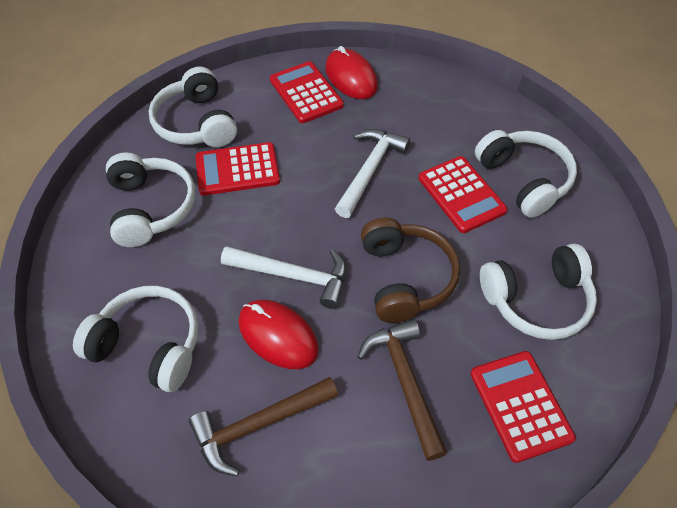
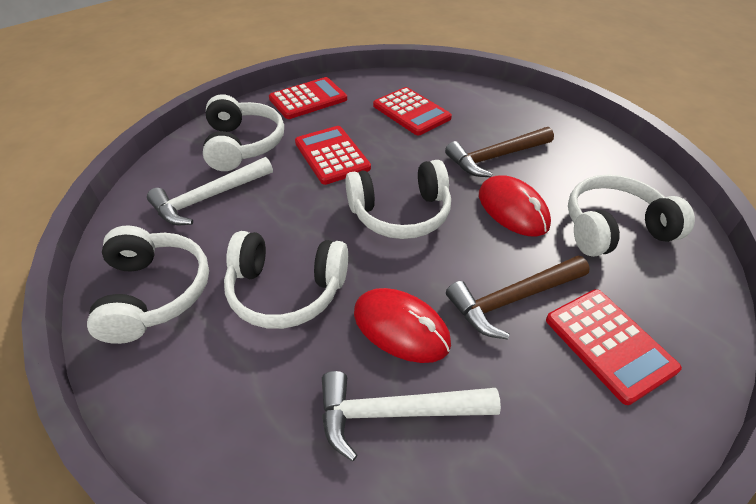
brown headphones: 1 -> 0

